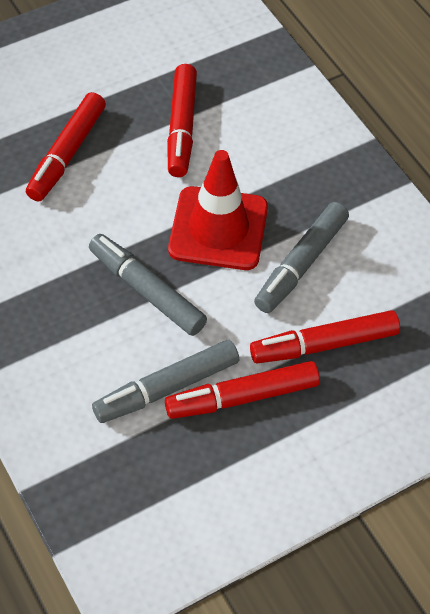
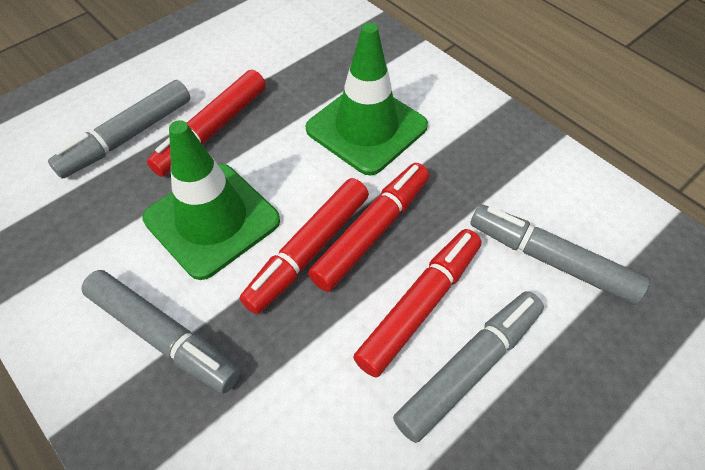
green traffic cone: 0 -> 2
grey marker: 3 -> 4
red traffic cone: 1 -> 0

